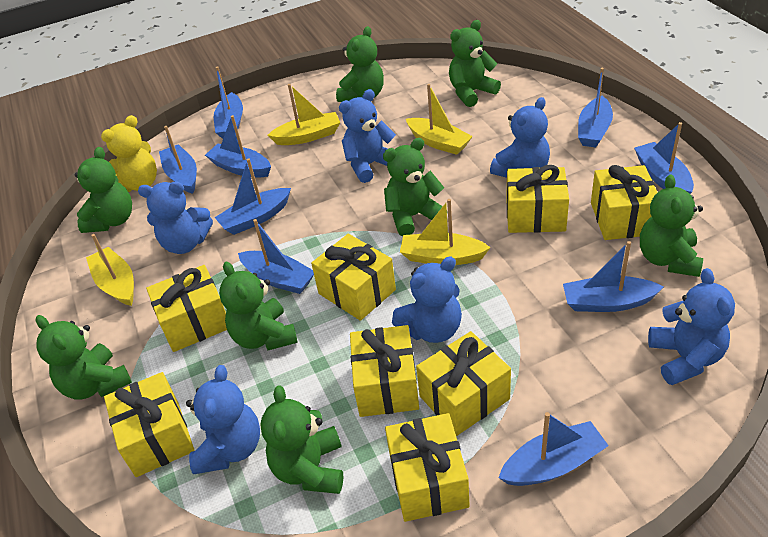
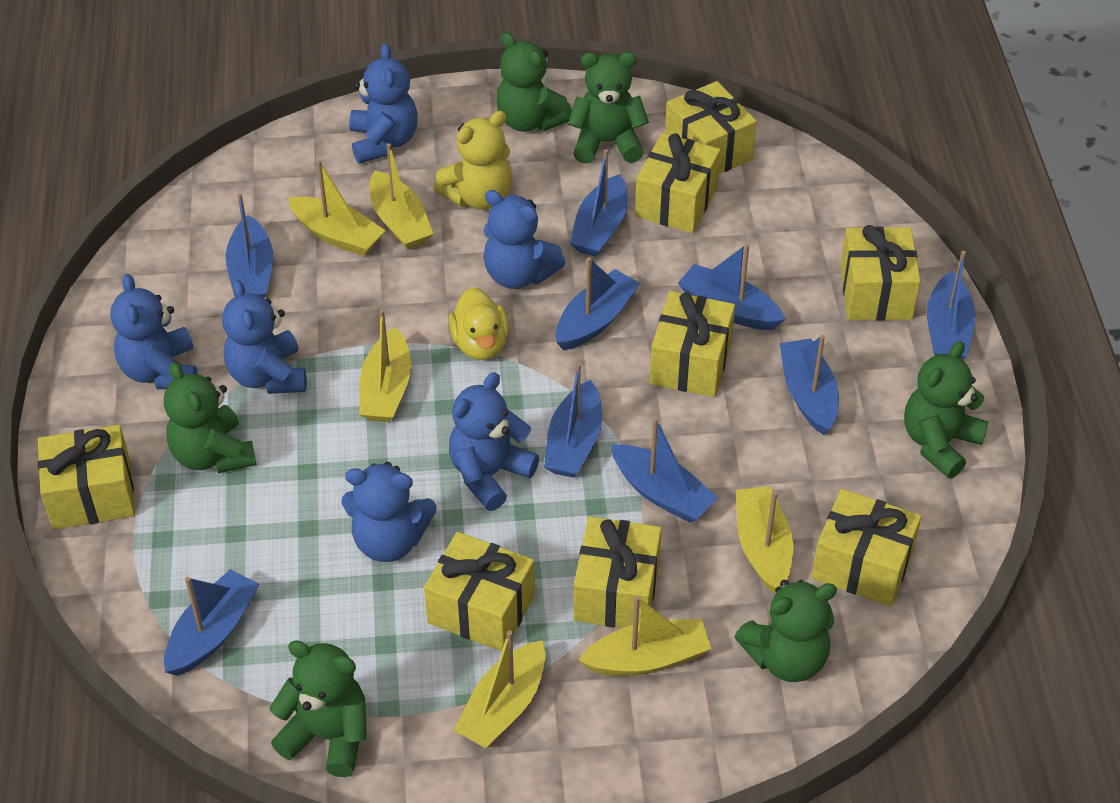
green teddy bear: 8 -> 6
yellow boat: 4 -> 6
yellow duck: 0 -> 1

